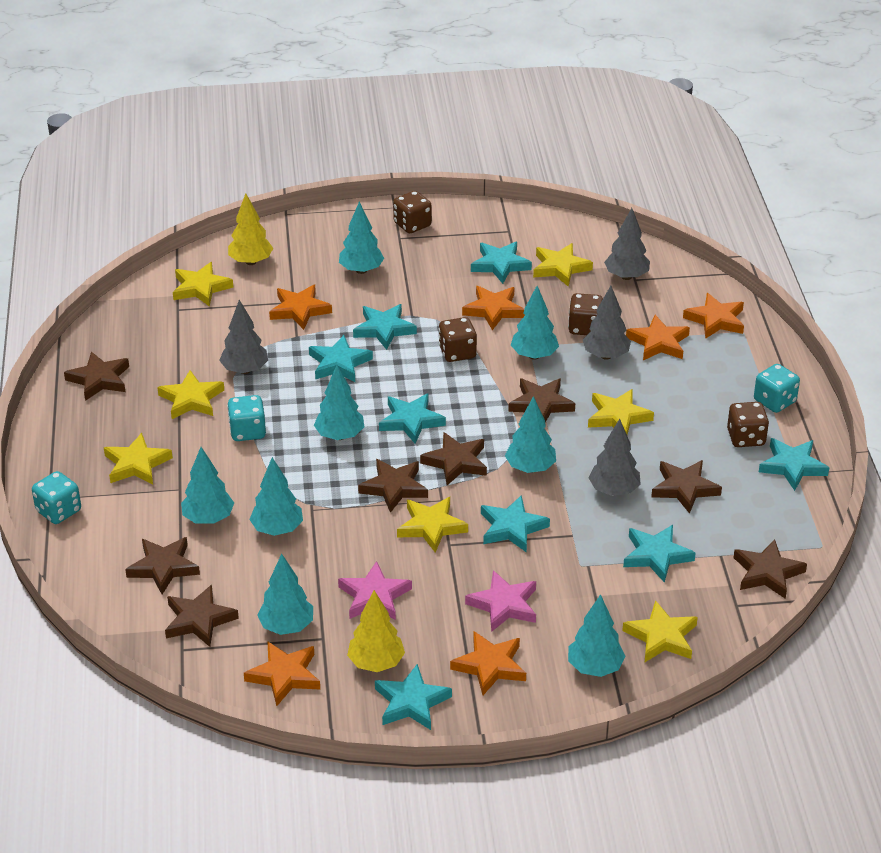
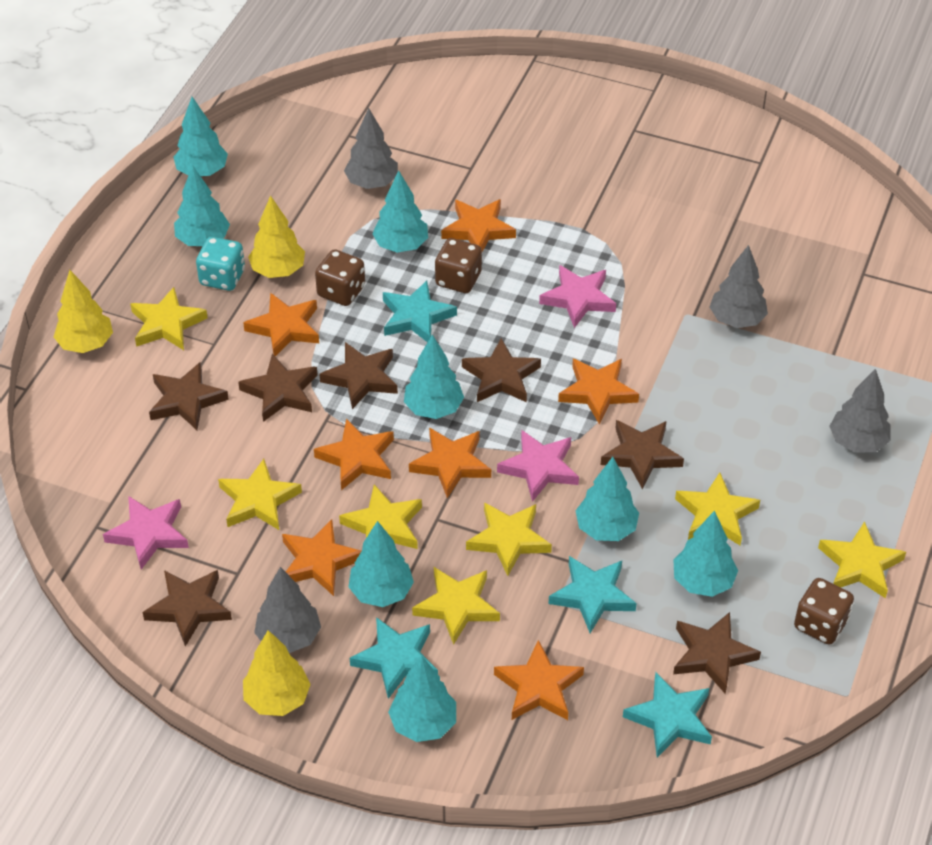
brown dice: 4 -> 3
brown star: 8 -> 7
orange star: 6 -> 7
pink star: 2 -> 3
turquoise dice: 3 -> 1
turquoise star: 8 -> 4
yellow tree: 2 -> 3

